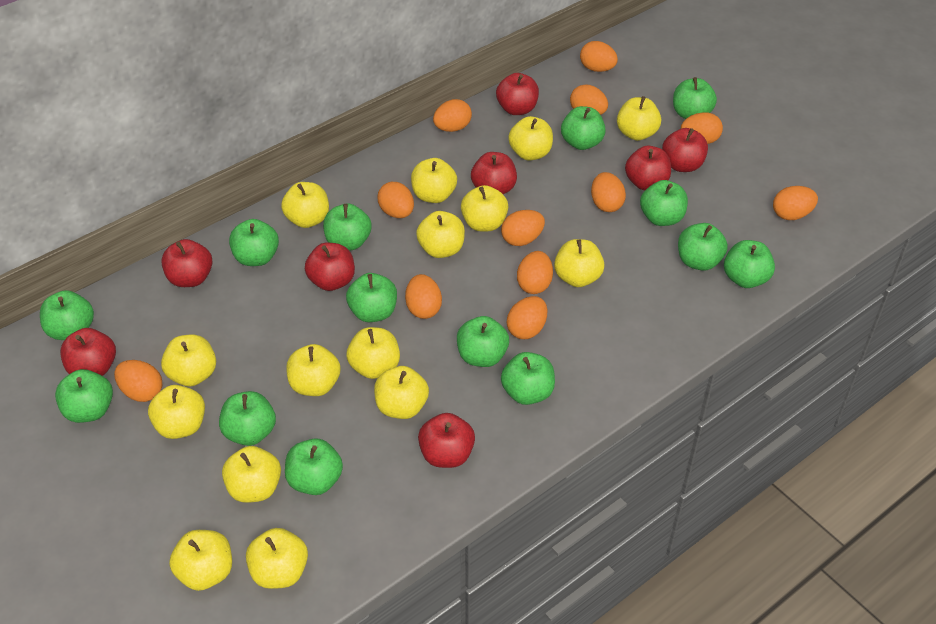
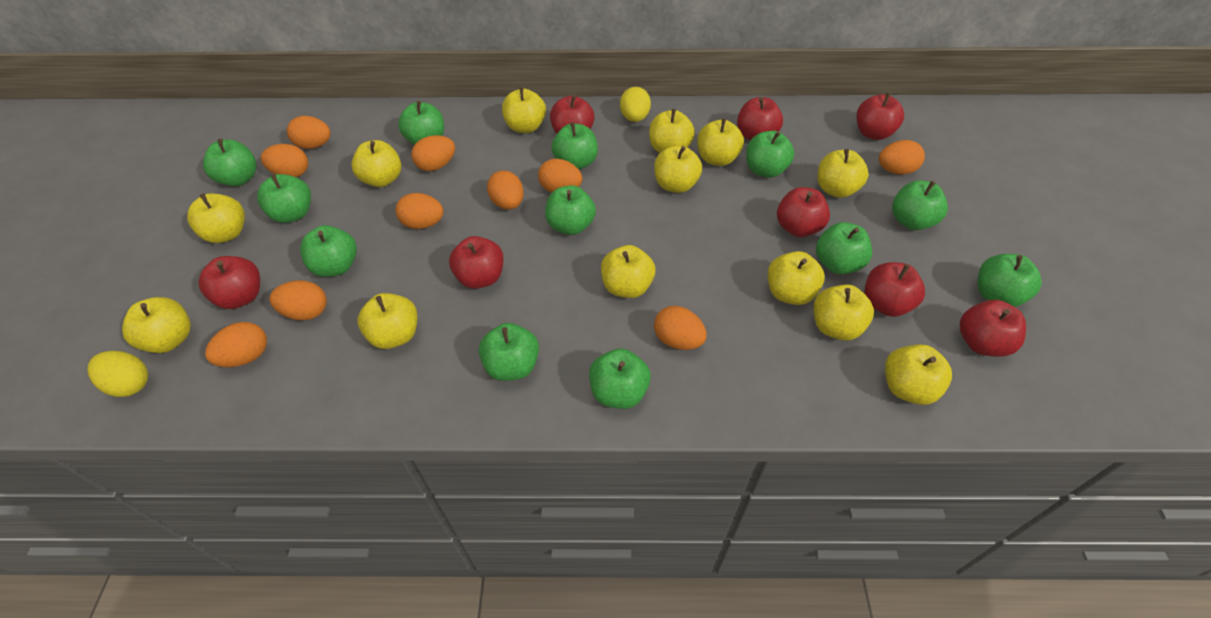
green apple: 14 -> 12
orange egg: 12 -> 10
yellow apple: 15 -> 13
yellow egg: 0 -> 2

